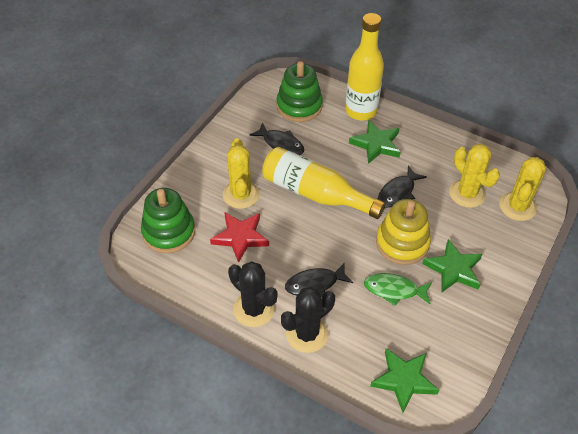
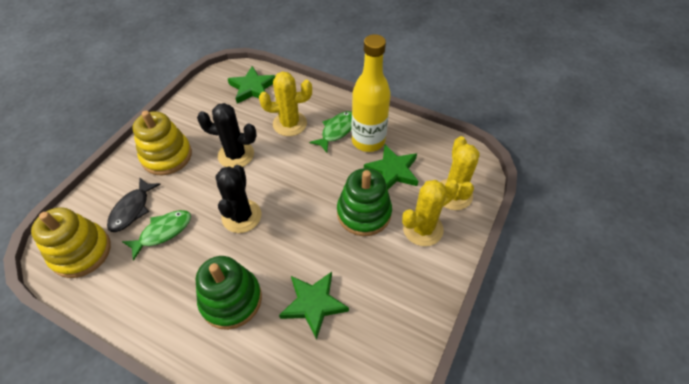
black fish: 3 -> 1
green fish: 1 -> 2
red star: 1 -> 0
yellow bottle: 2 -> 1
yellow stacking toy: 1 -> 2

